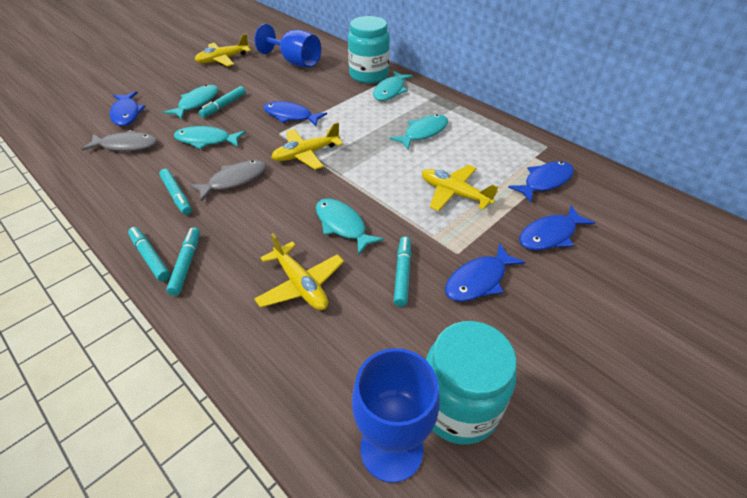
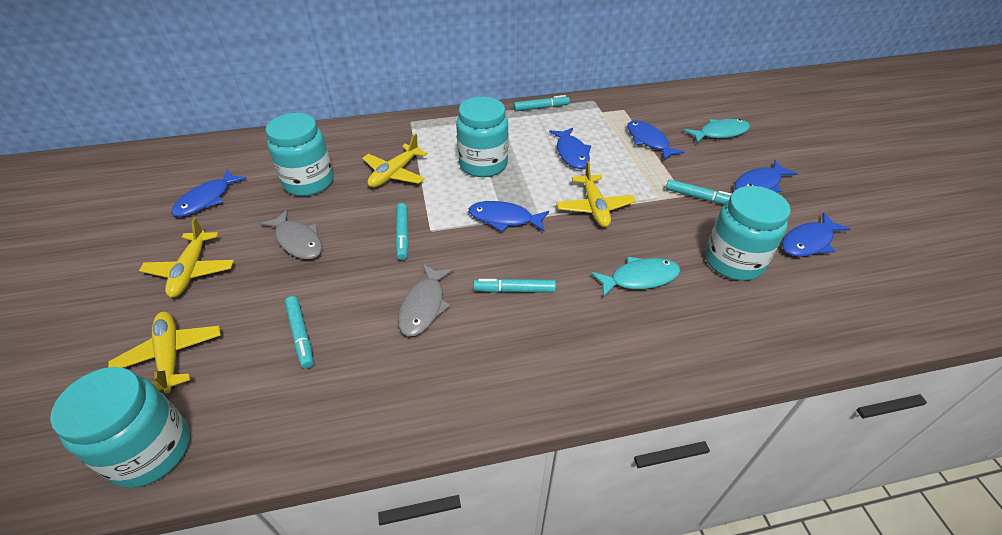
blue fish: 5 -> 6
blue goblet: 2 -> 0
turquoise fish: 5 -> 2
turquoise jar: 2 -> 4

